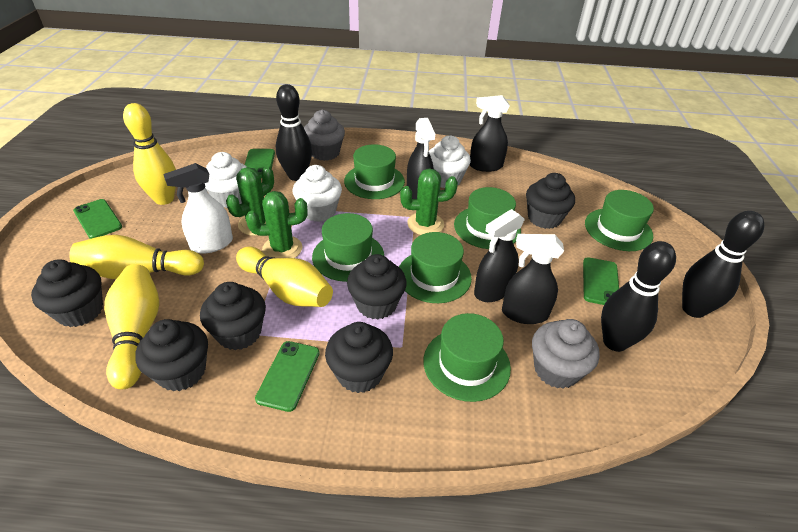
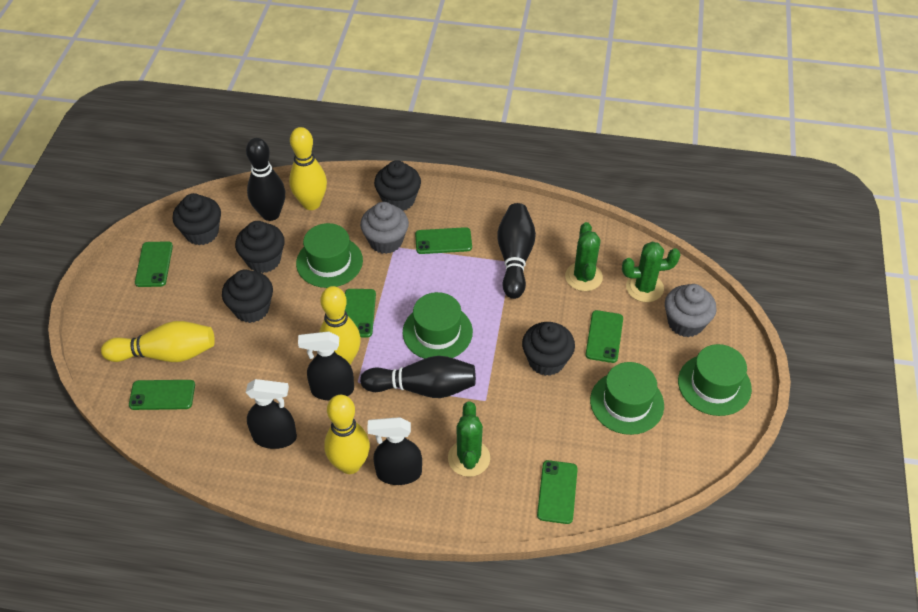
black cupcake: 6 -> 5
black spray bottle: 4 -> 3
green hat: 6 -> 4
green phone: 4 -> 6
white cupcake: 3 -> 0
white spray bottle: 1 -> 0

